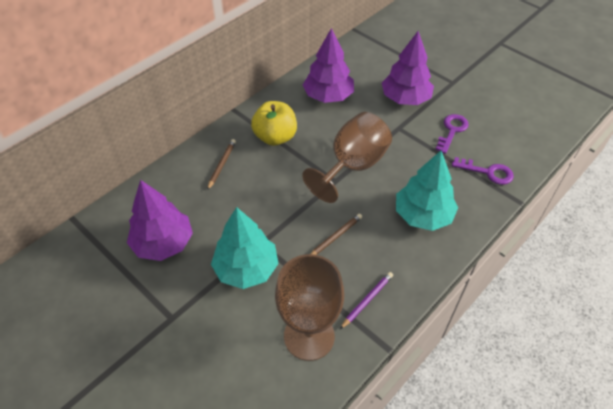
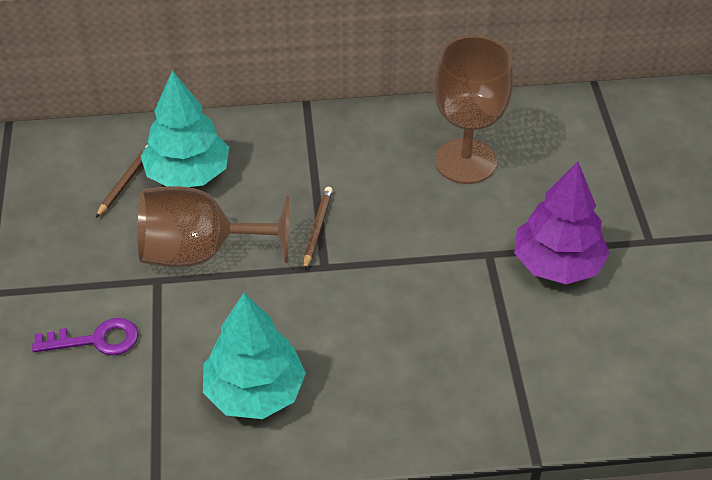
purple key: 2 -> 1
purple pencil: 1 -> 0
purple tree: 3 -> 1
yellow apple: 1 -> 0

